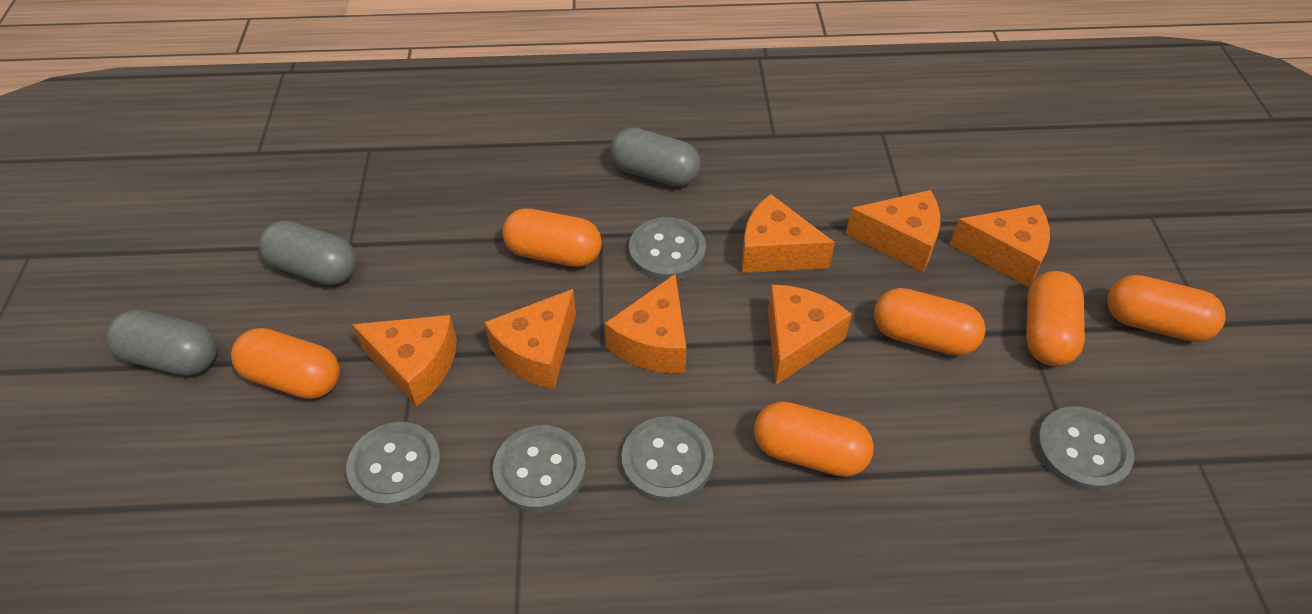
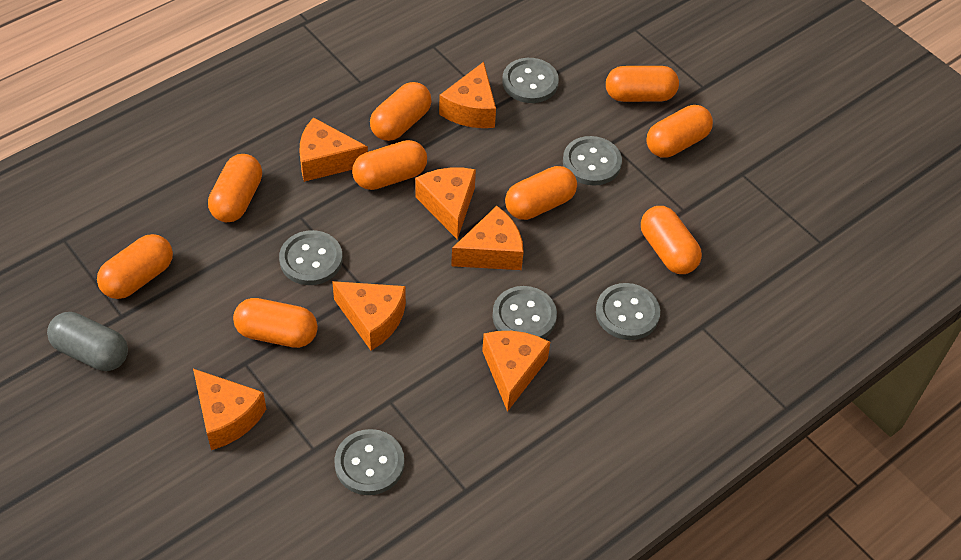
grey button: 5 -> 6
grey capsule: 3 -> 1
orange capsule: 6 -> 9

